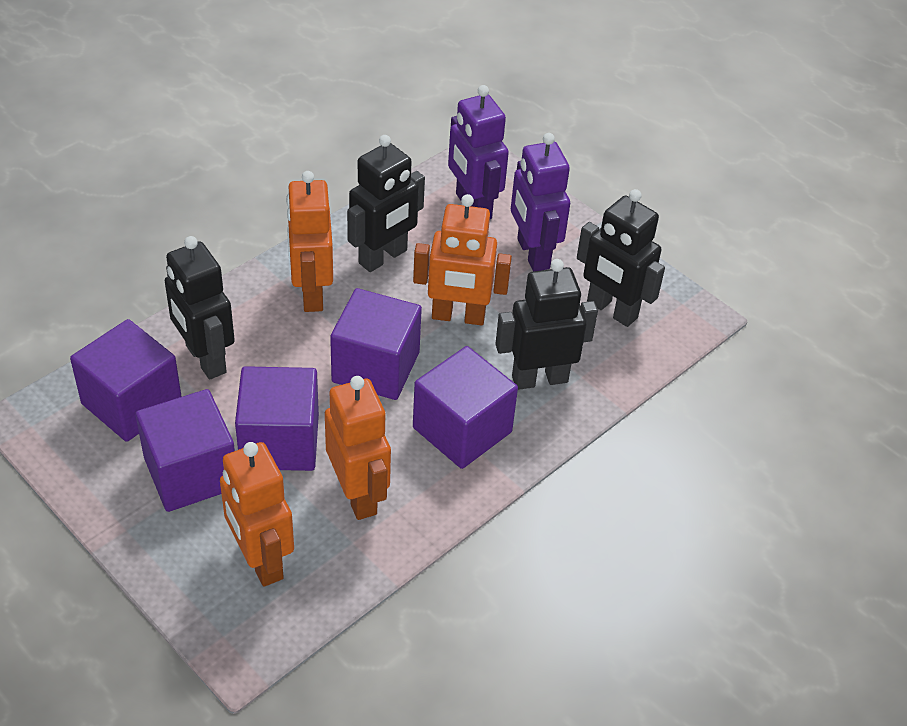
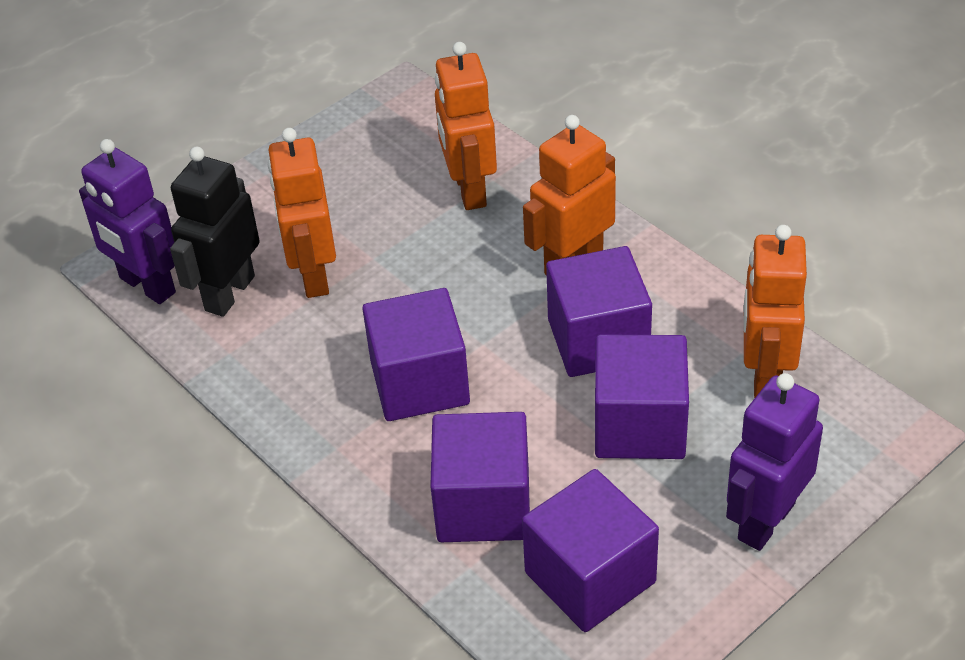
black robot: 4 -> 1

